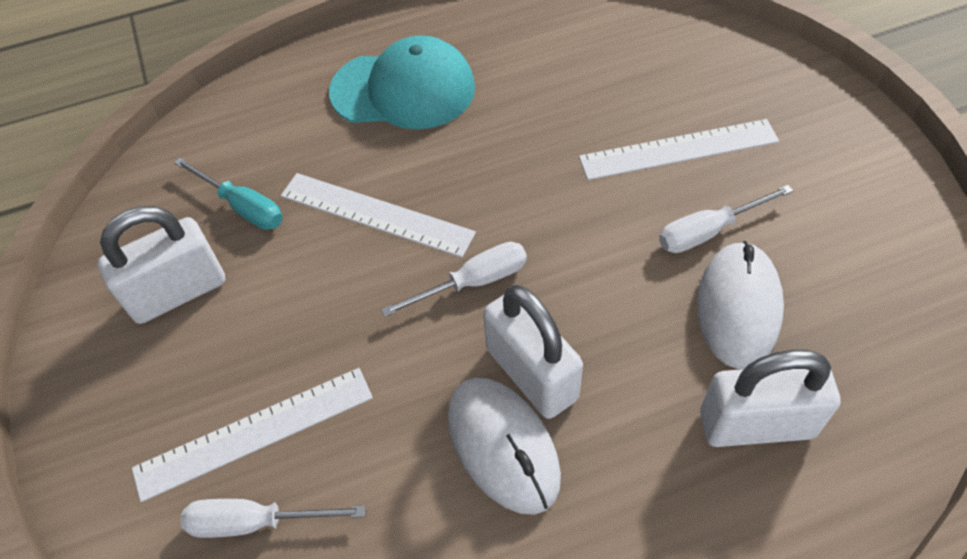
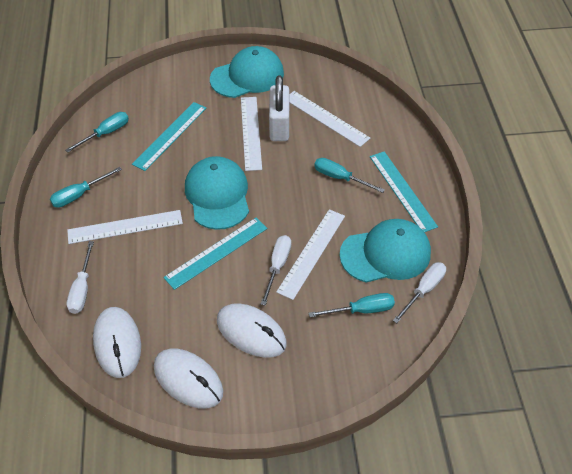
turquoise cap: 1 -> 3
turquoise ruler: 0 -> 3
turquoise screwdriver: 1 -> 4
white mouse: 2 -> 3
white padlock: 3 -> 1
white ruler: 3 -> 4

